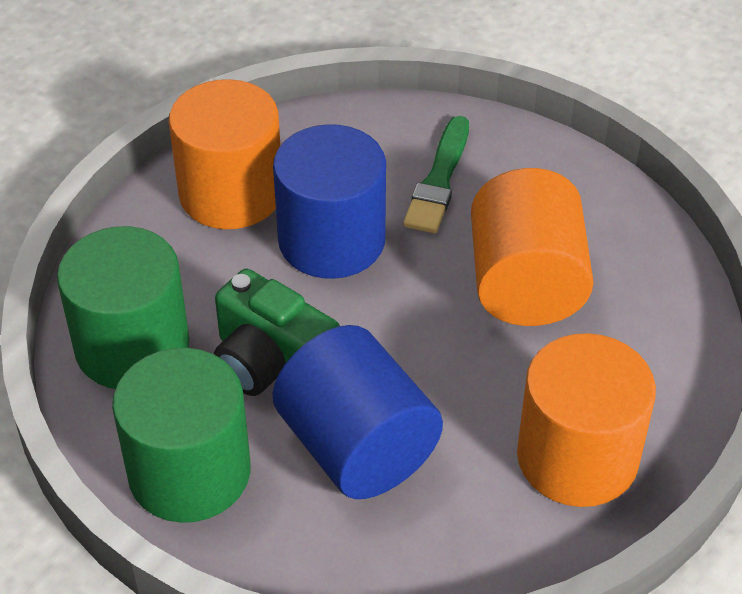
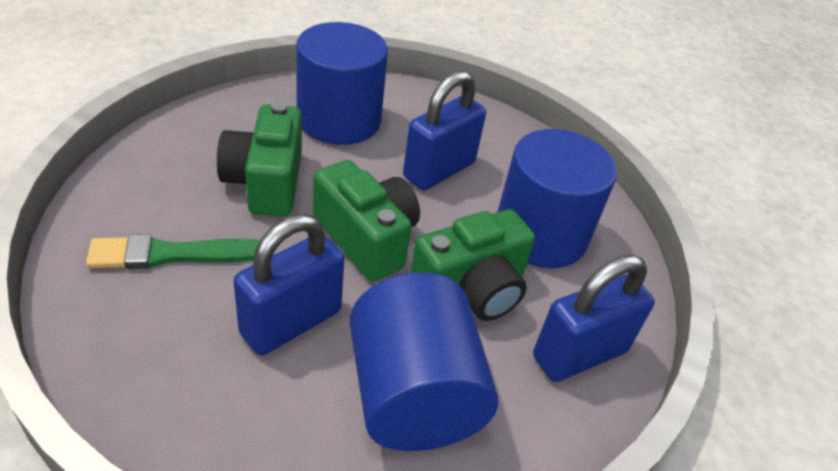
blue cylinder: 2 -> 3
blue padlock: 0 -> 3
green camera: 1 -> 3
green cylinder: 2 -> 0
orange cylinder: 3 -> 0

